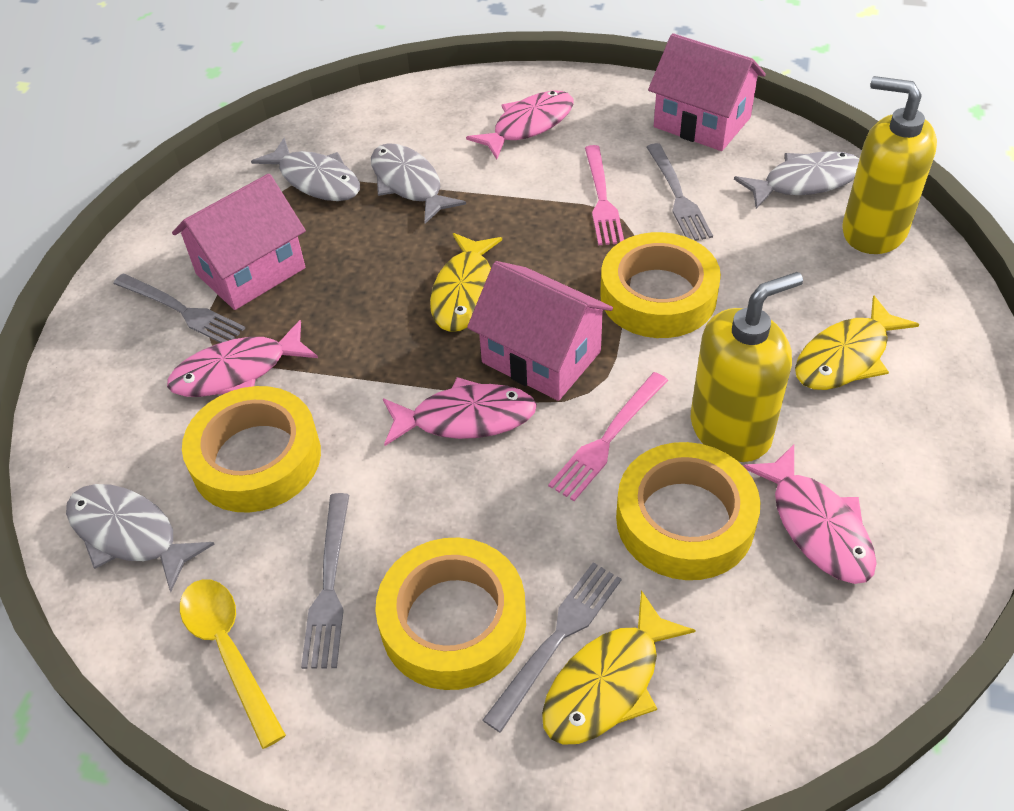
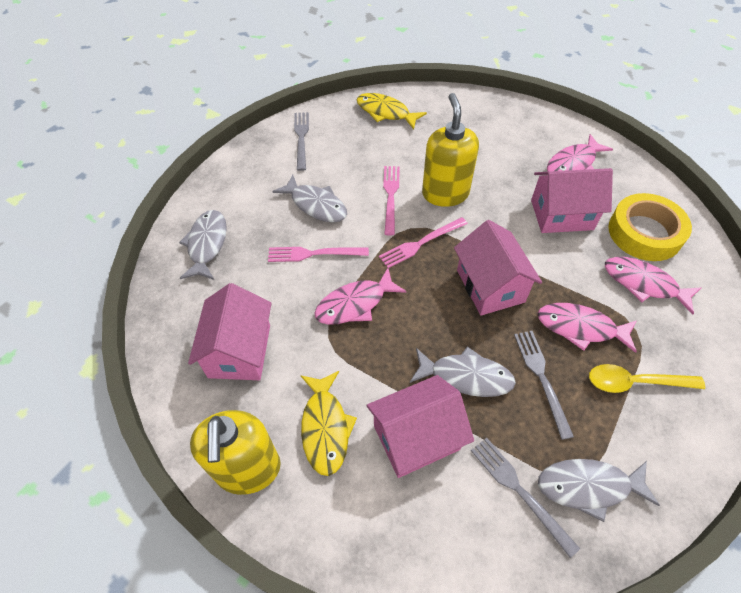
grey fork: 4 -> 3
pink fork: 2 -> 3
pink house: 3 -> 4
yellow fish: 3 -> 2
yellow tape: 4 -> 1

